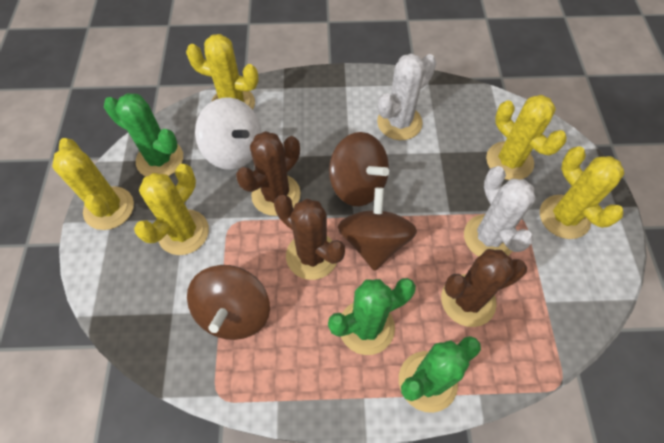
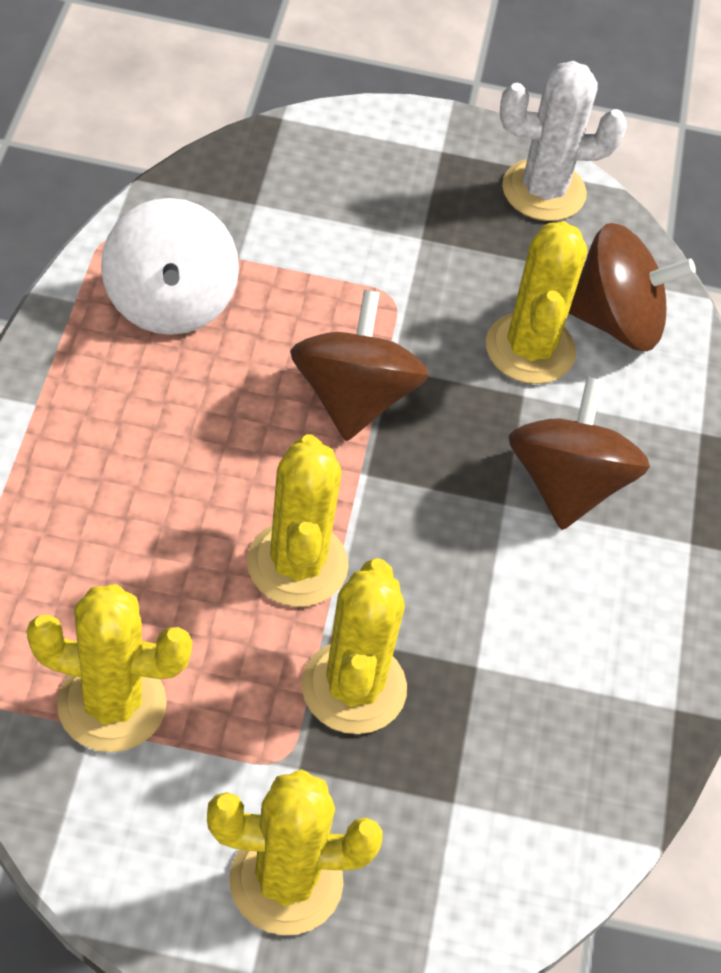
brown cactus: 3 -> 0
green cactus: 3 -> 0
white cactus: 2 -> 1

